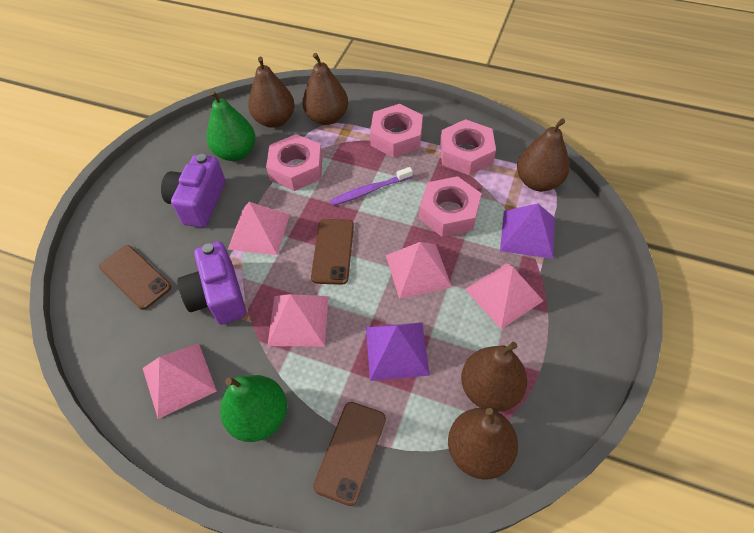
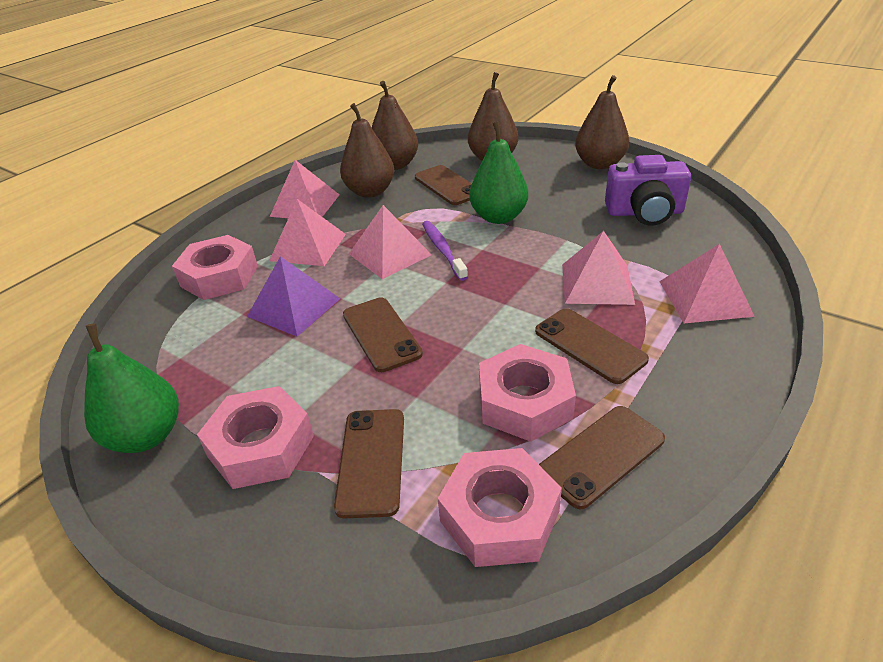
brown pear: 5 -> 4
brown phone: 3 -> 5
purple camera: 2 -> 1
purple pyramid: 2 -> 1

